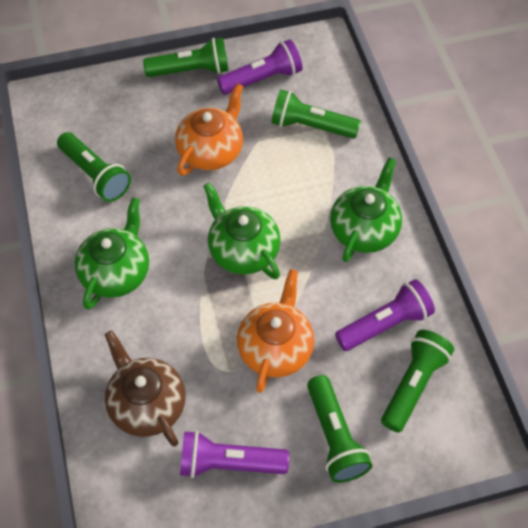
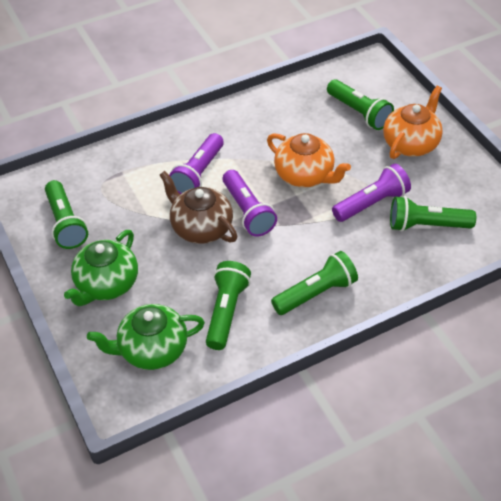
green teapot: 3 -> 2

